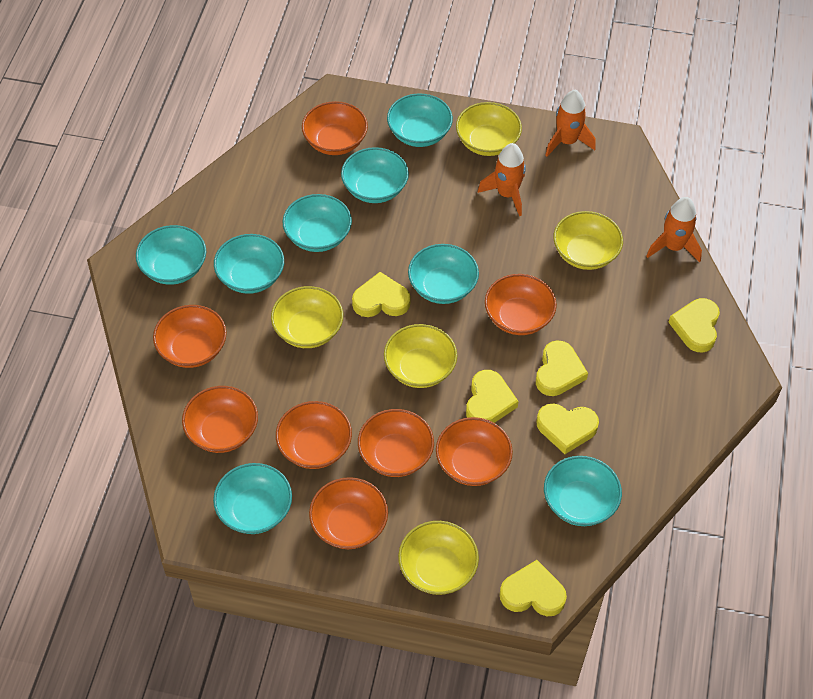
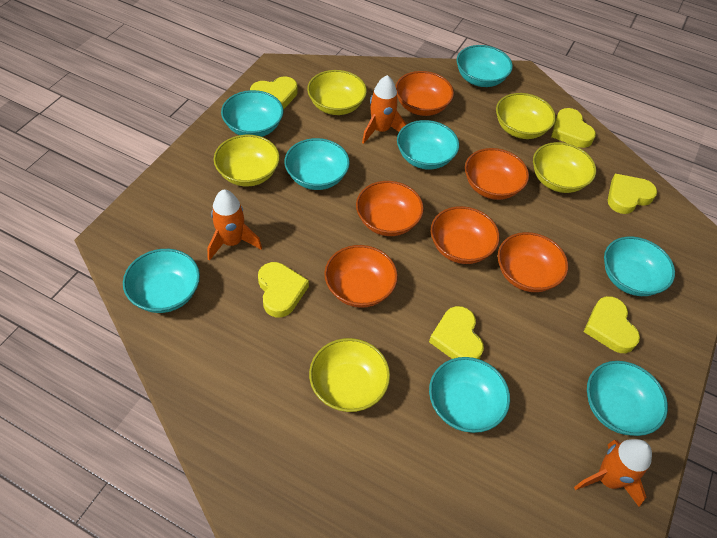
orange bowl: 8 -> 6

